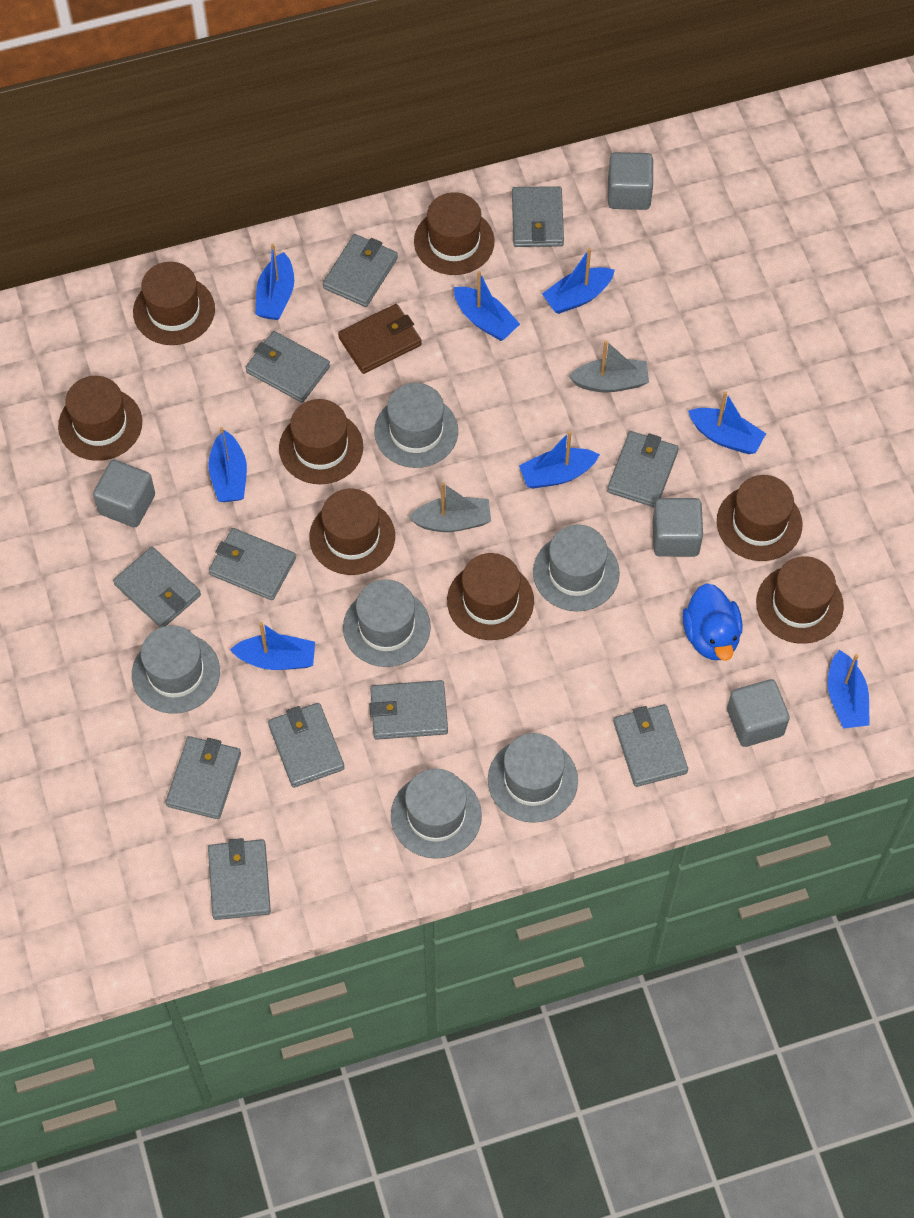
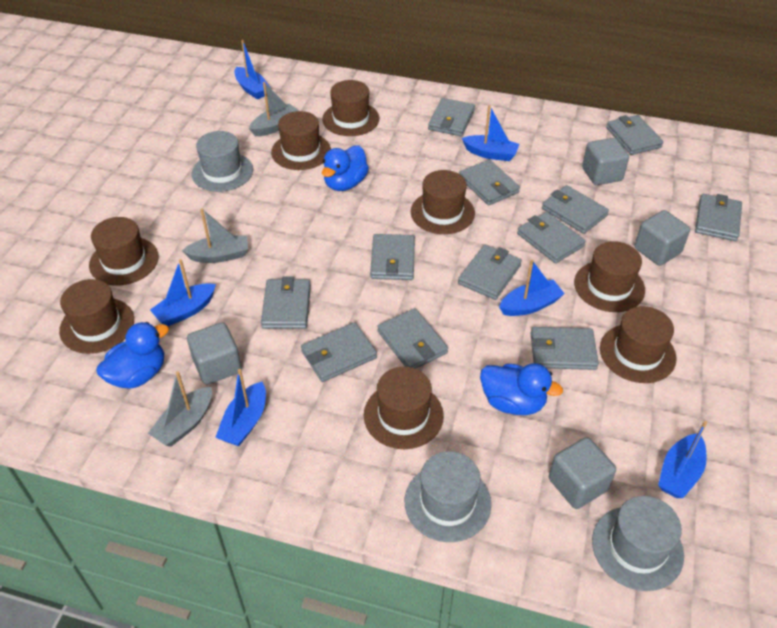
blue boat: 8 -> 6
blue duck: 1 -> 3
brown wallet: 1 -> 0
grey boat: 2 -> 3
grey hat: 6 -> 3
grey wallet: 11 -> 12

